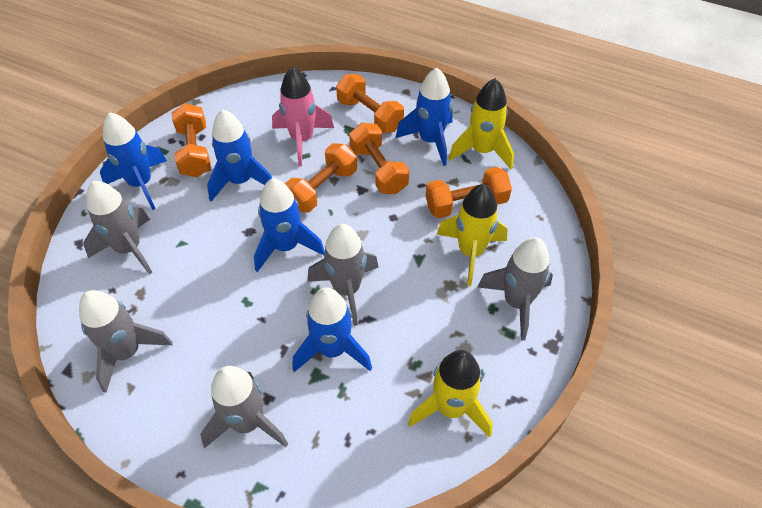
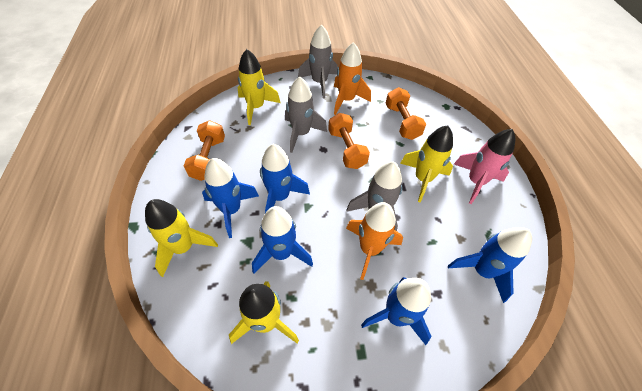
grey rocket: 5 -> 3
orange dumbbell: 5 -> 3
orange rocket: 0 -> 2
yellow rocket: 3 -> 4

